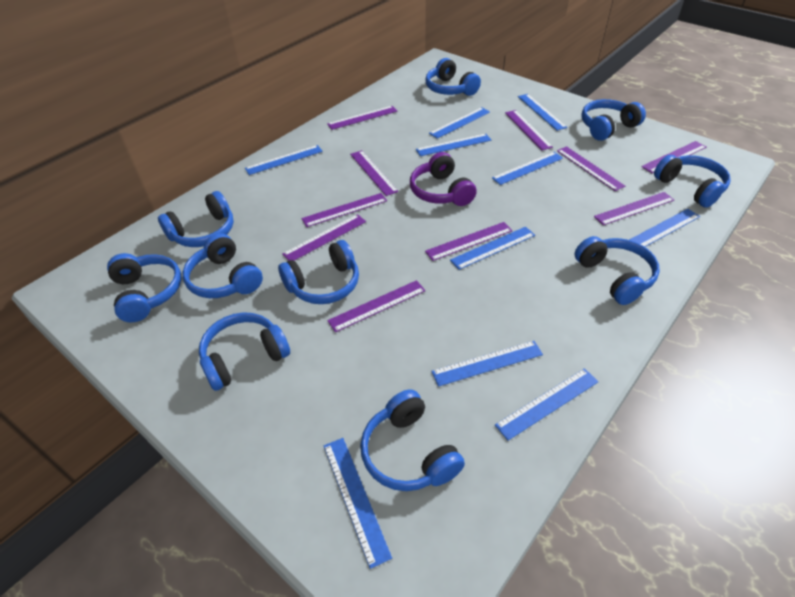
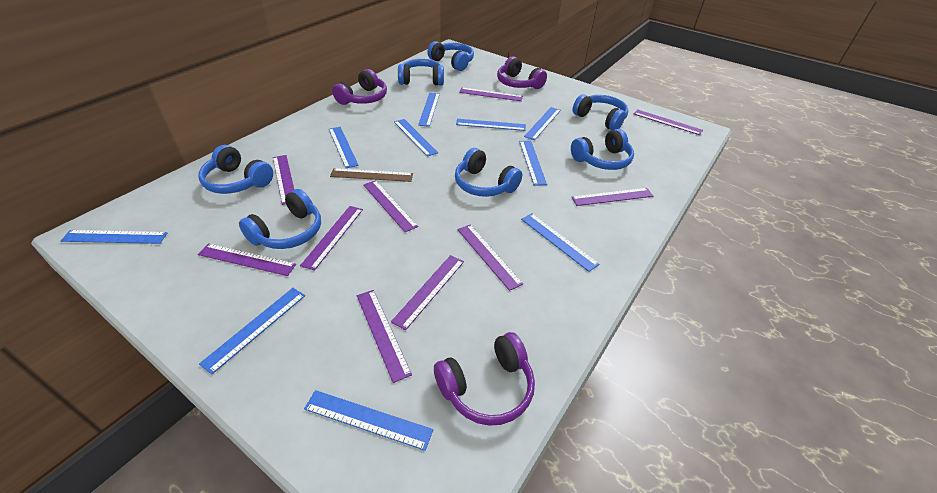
blue headphones: 10 -> 7
brown ruler: 0 -> 1
purple headphones: 1 -> 3

